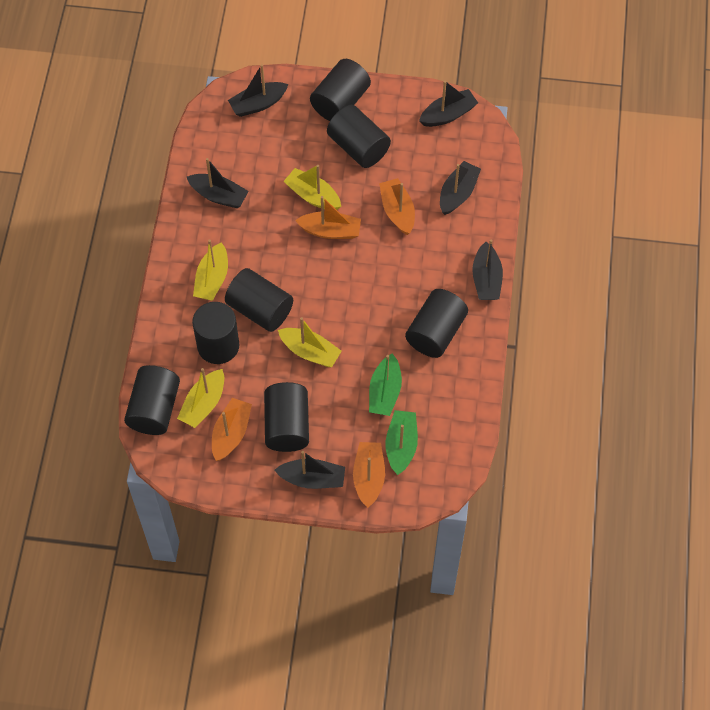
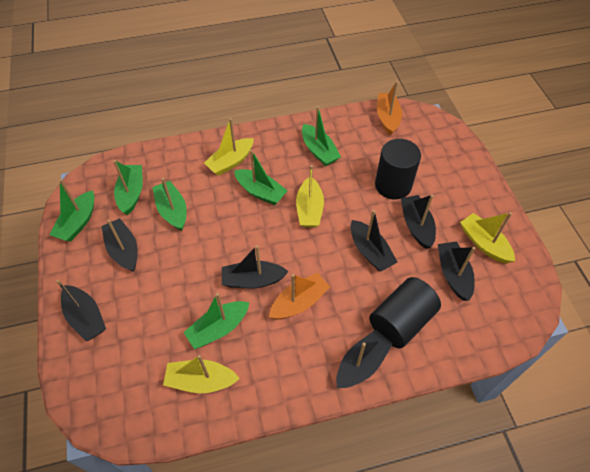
black boat: 6 -> 7
black cylinder: 7 -> 2
green boat: 2 -> 6
orange boat: 4 -> 2

